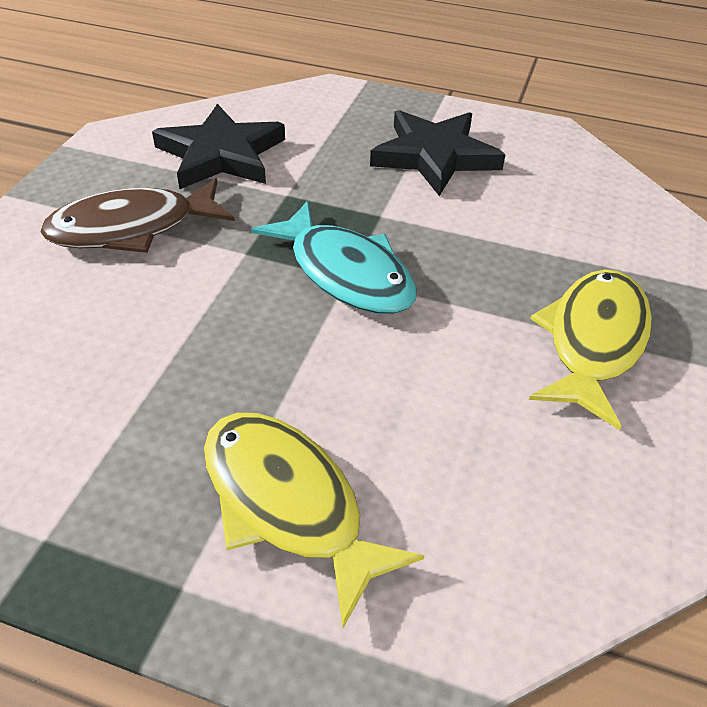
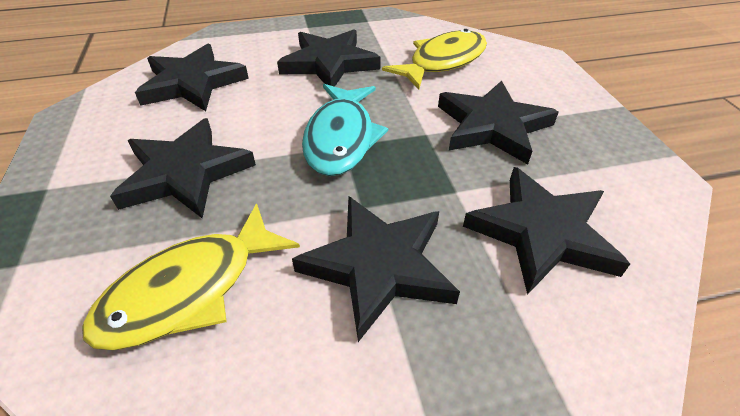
black star: 2 -> 6
brown fish: 1 -> 0

